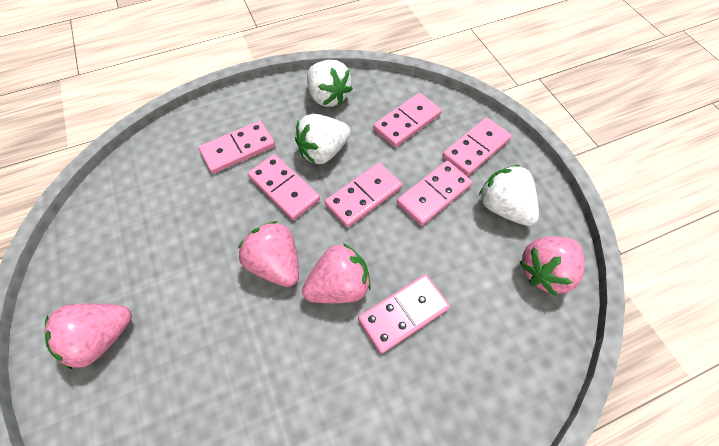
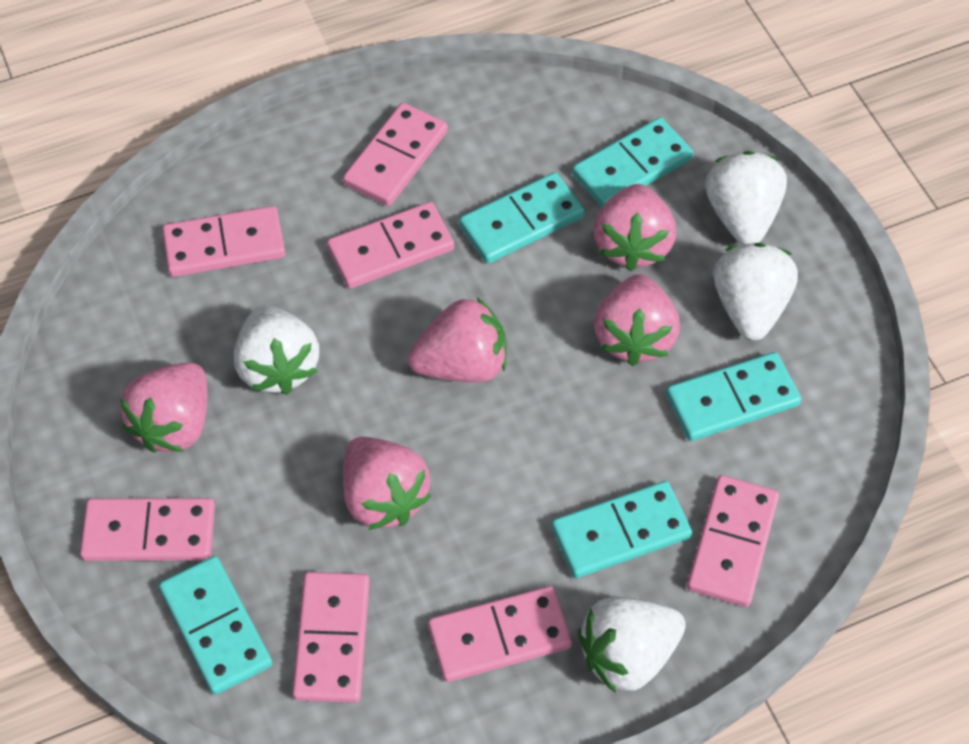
pink strawberry: 4 -> 5
turquoise domino: 0 -> 5
white strawberry: 3 -> 4

